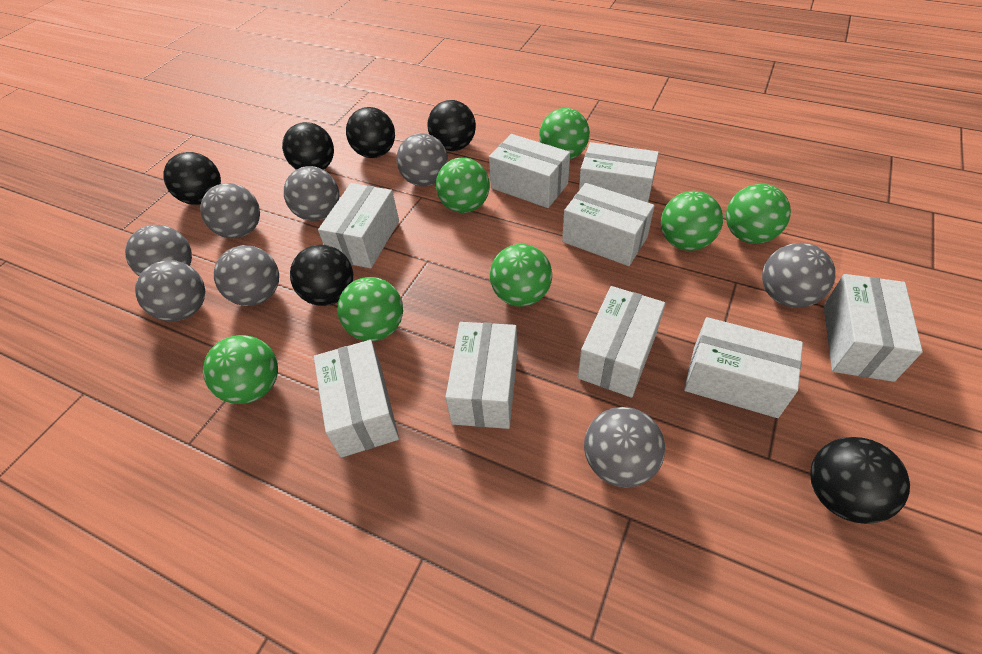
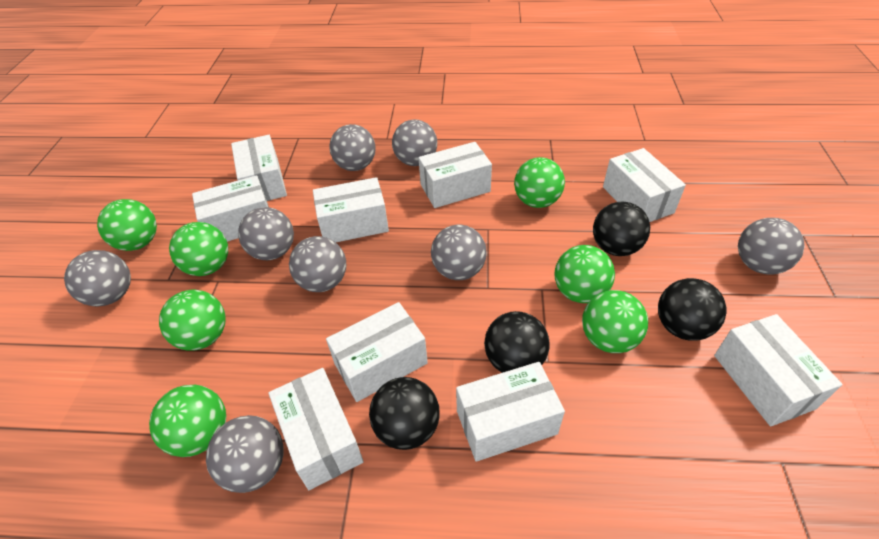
black ball: 6 -> 4

